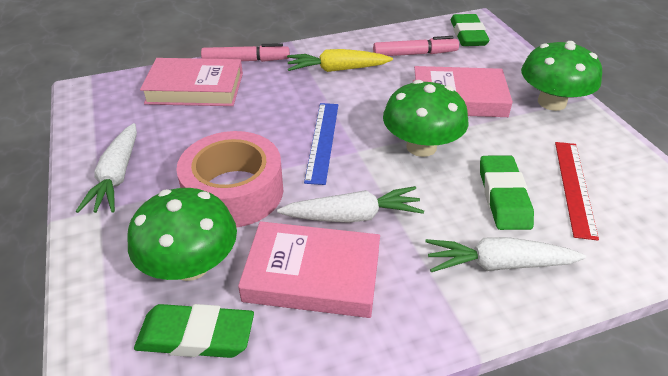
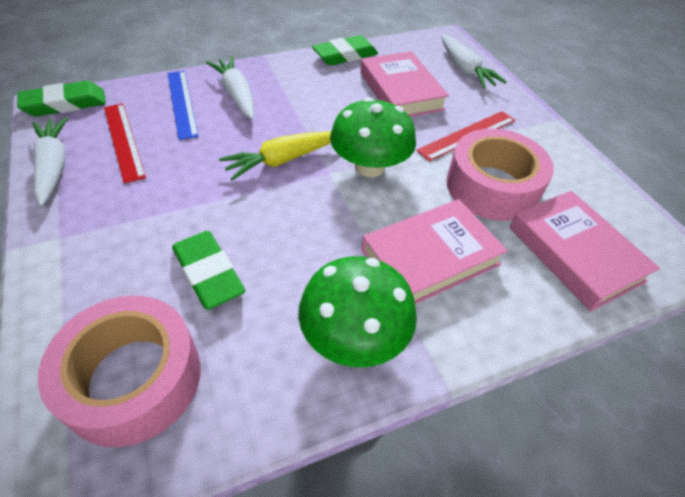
green mushroom: 3 -> 2
pink marker: 2 -> 0
pink tape: 1 -> 2
red ruler: 1 -> 2

